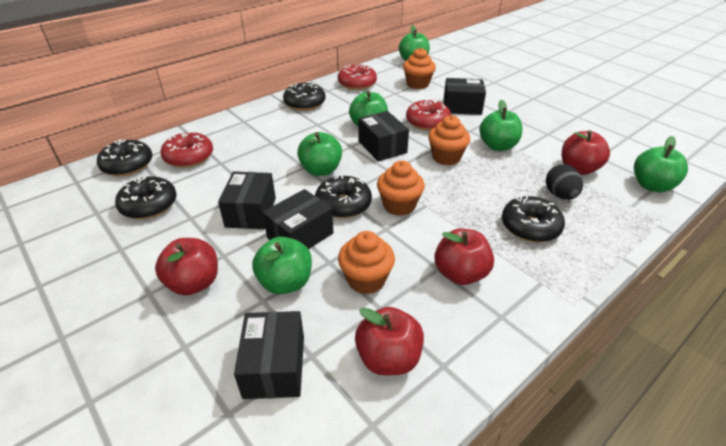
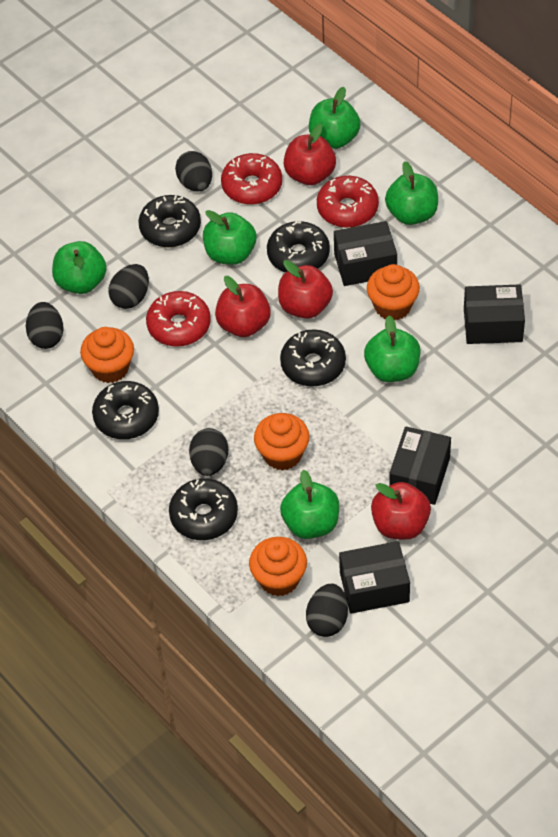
black box: 5 -> 4
black egg: 1 -> 5

